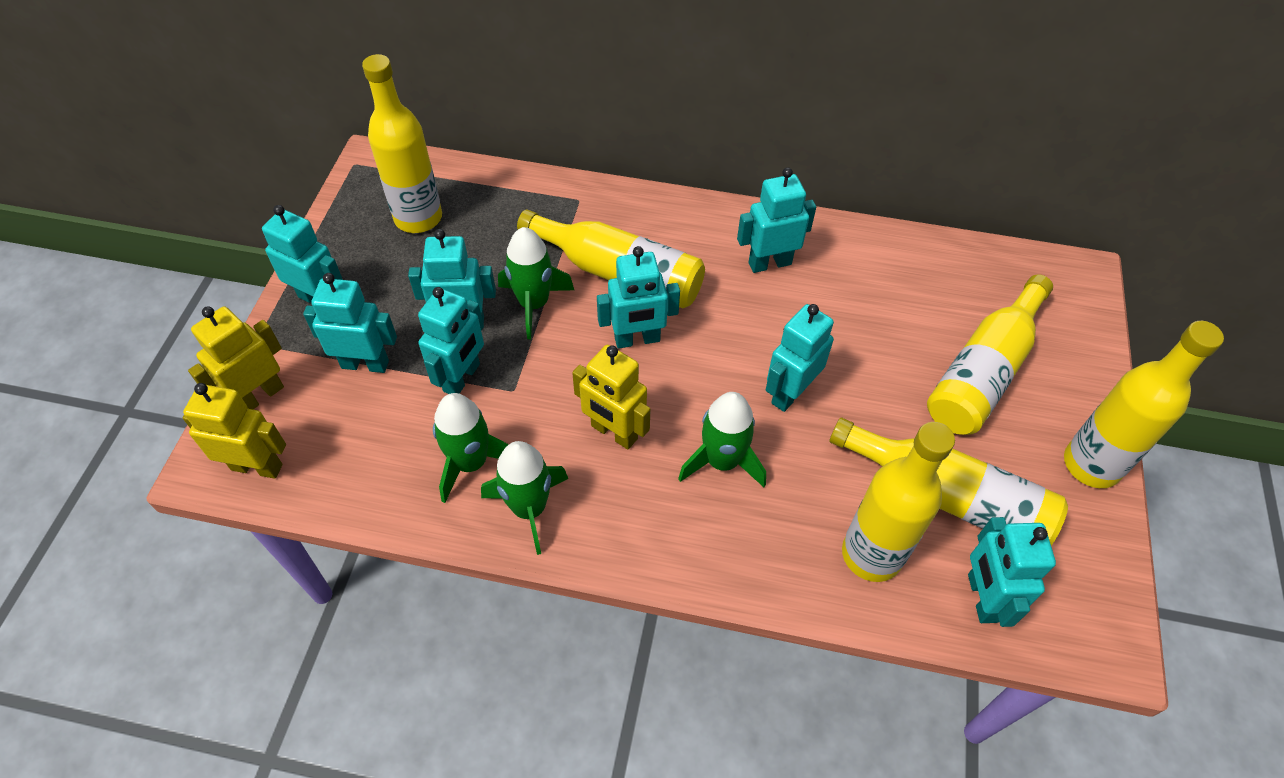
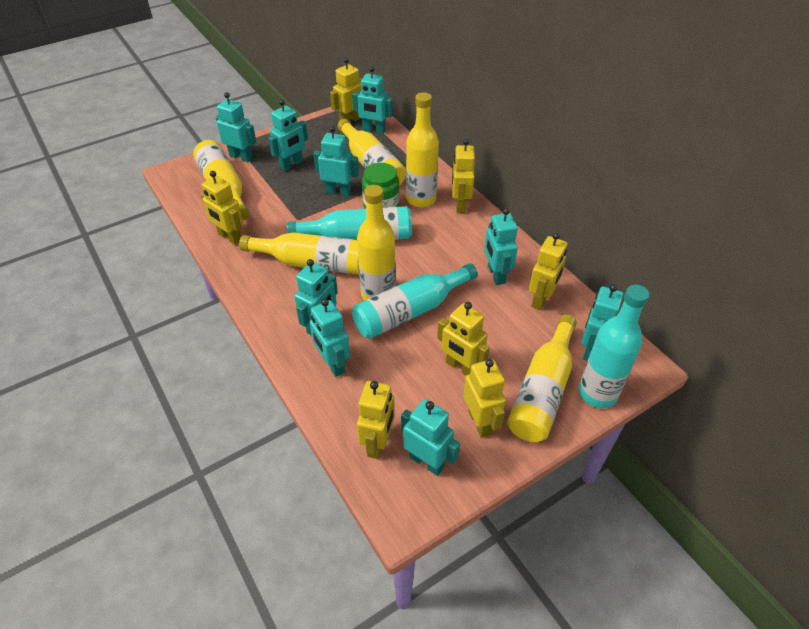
green jar: 0 -> 1
green rocket: 4 -> 0
turquoise bottle: 0 -> 3
turquoise robot: 8 -> 9
yellow robot: 3 -> 7

